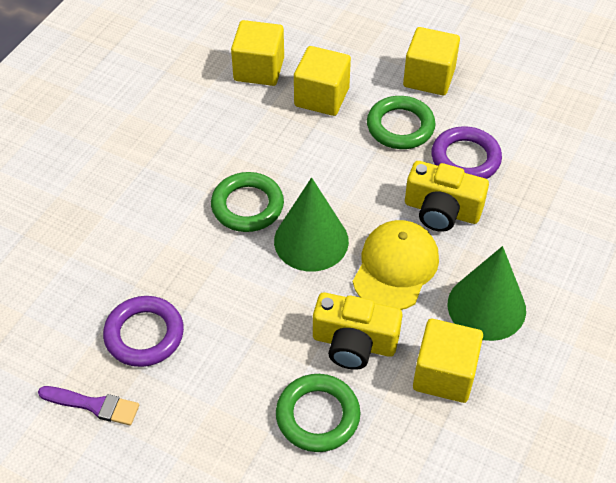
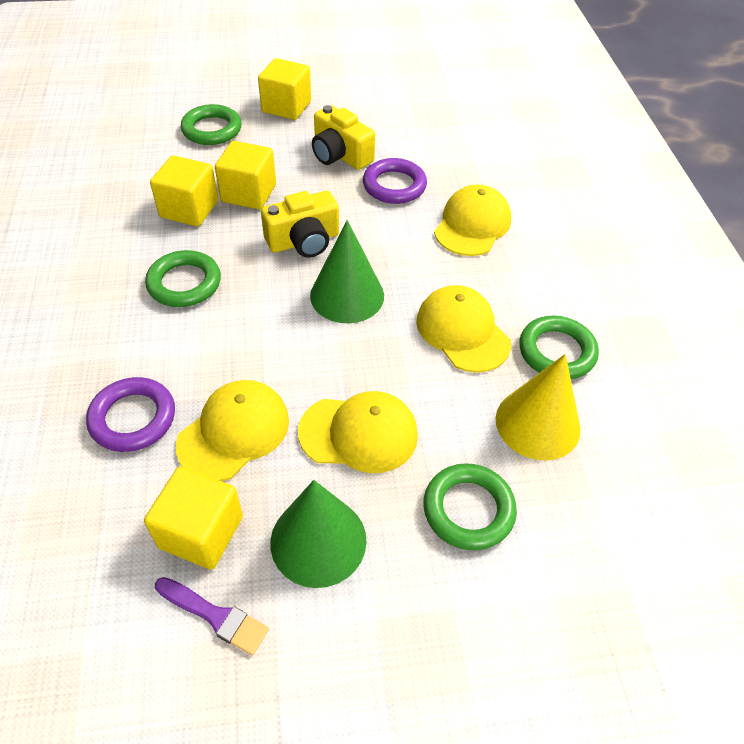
green ring: 3 -> 4
yellow cap: 1 -> 4
yellow cone: 0 -> 1

